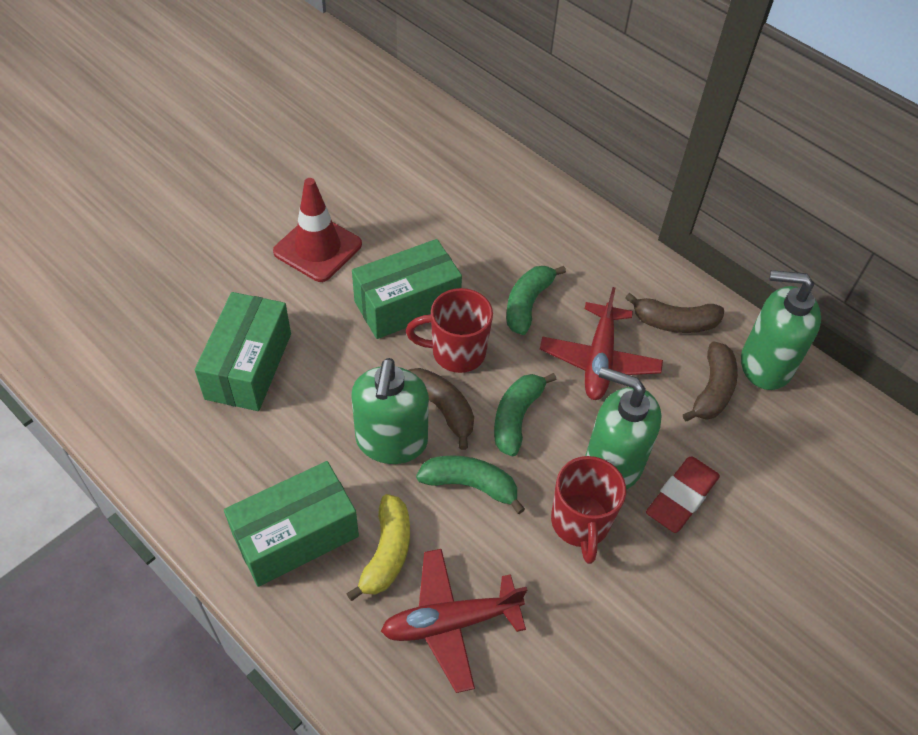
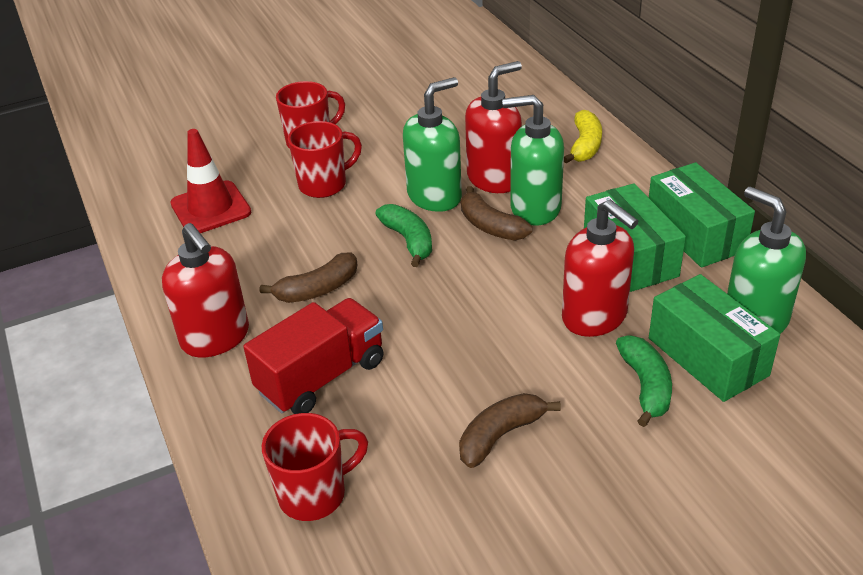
green banana: 3 -> 2
red eraser: 1 -> 0
red mug: 2 -> 3
red plane: 2 -> 0
red soap dispenser: 0 -> 3
red truck: 0 -> 1

